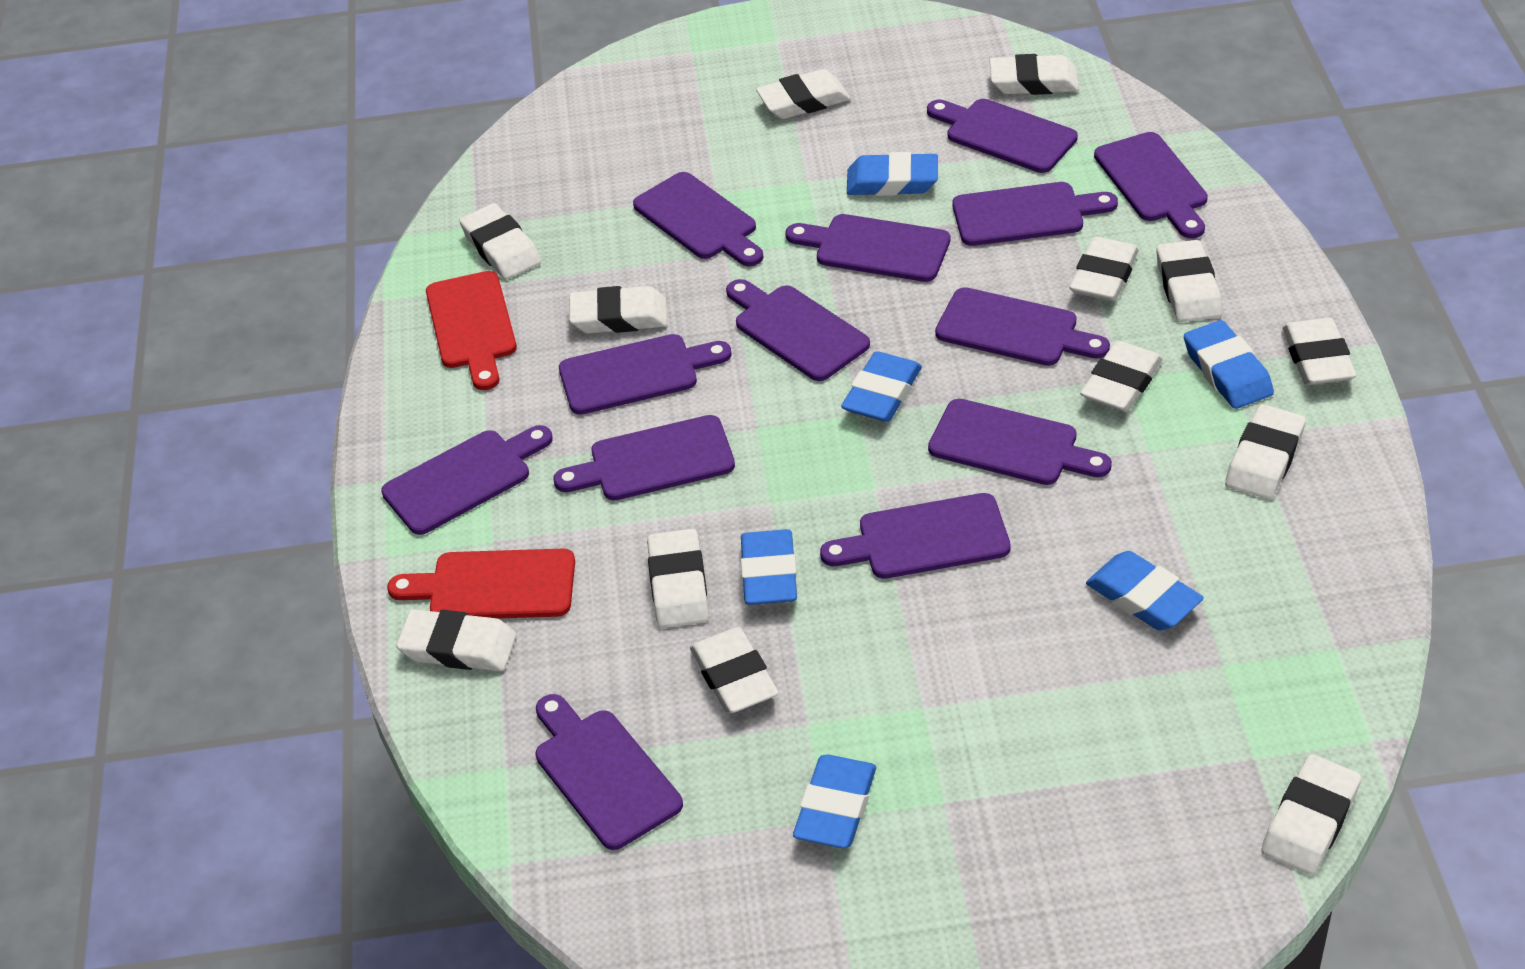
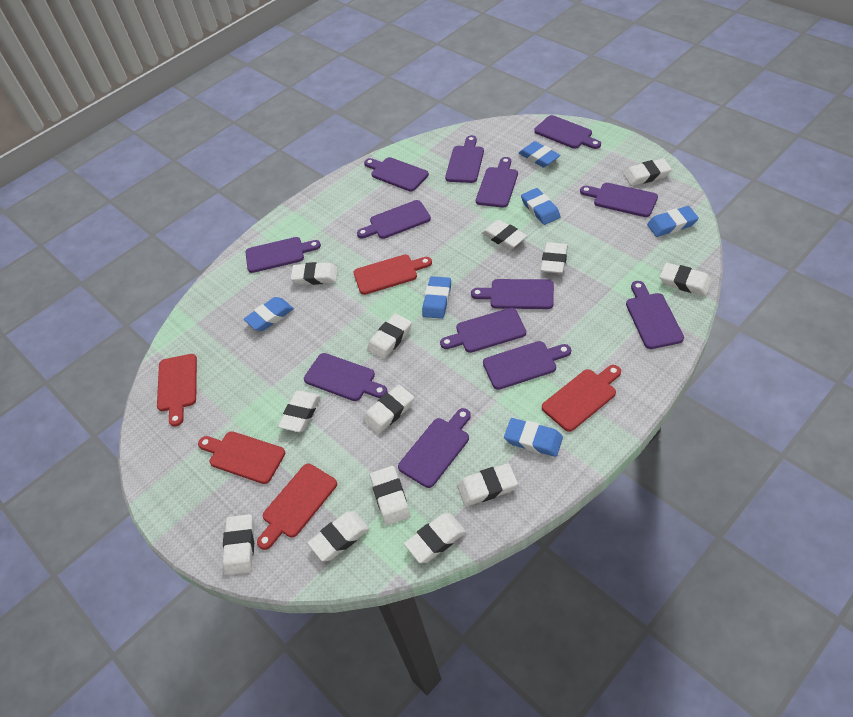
red cutting board: 2 -> 5

